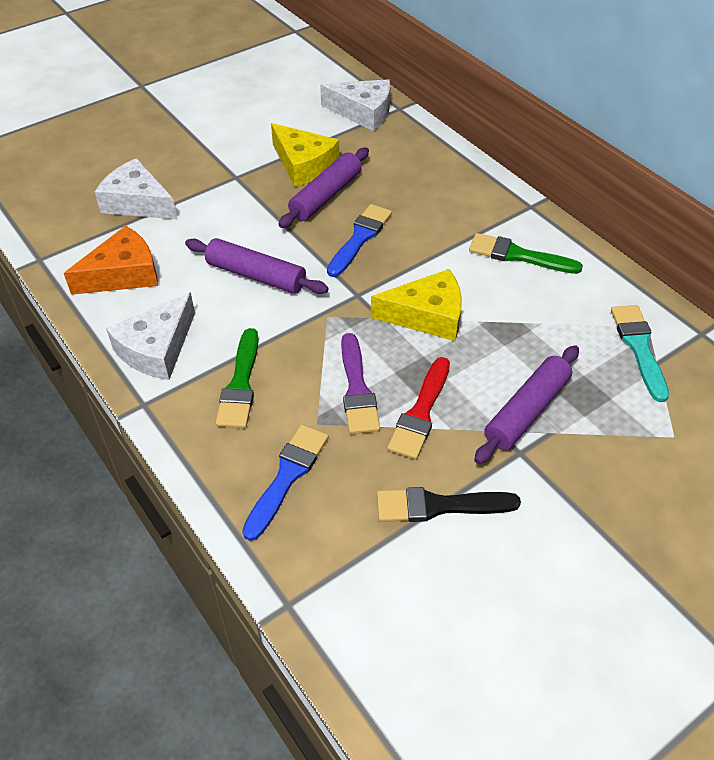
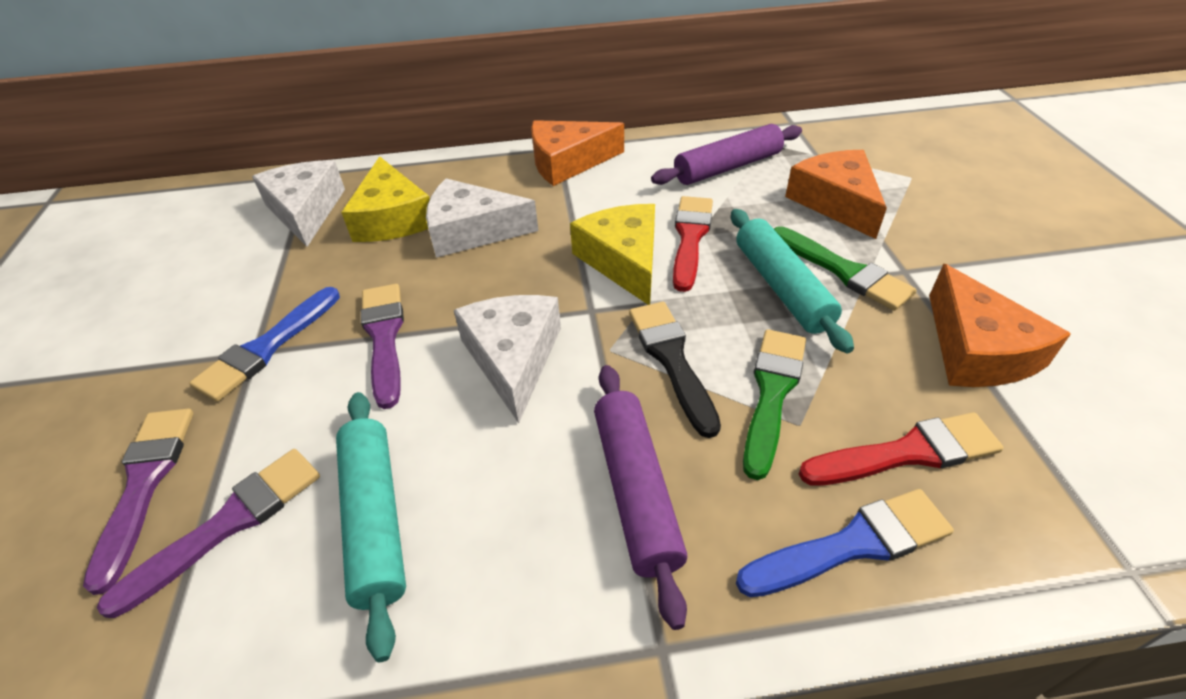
orange cheese: 1 -> 3
purple brush: 1 -> 3
purple rolling pin: 3 -> 2
red brush: 1 -> 2
turquoise brush: 1 -> 0
turquoise rolling pin: 0 -> 2

